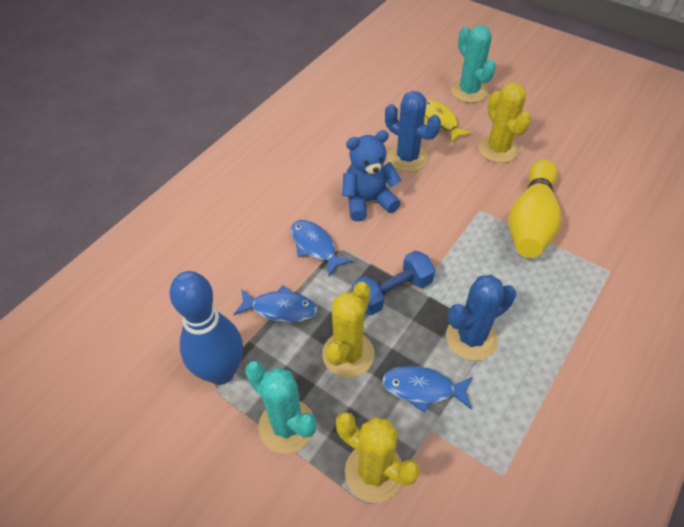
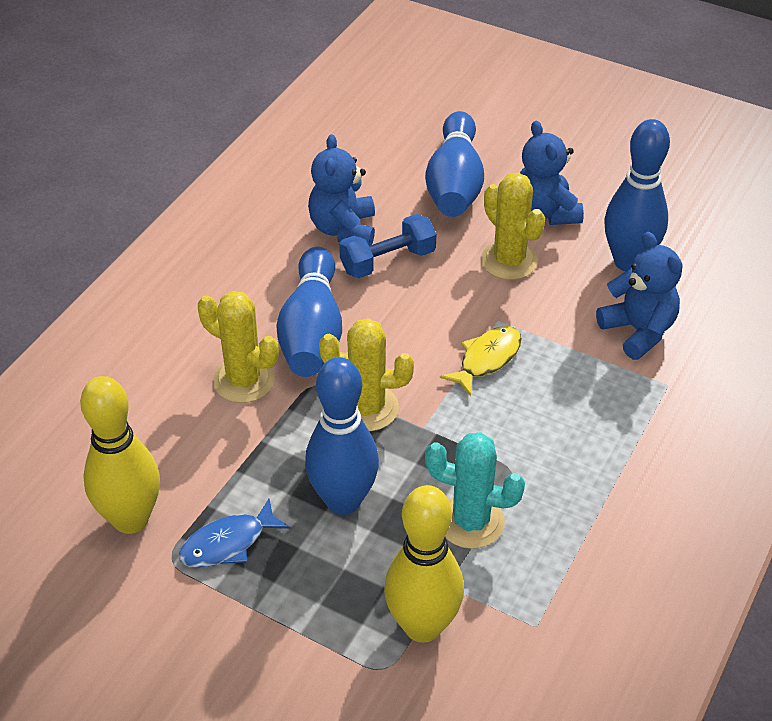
blue bowling pin: 1 -> 4
blue cactus: 2 -> 0
blue fish: 3 -> 1
blue teddy bear: 1 -> 3
turquoise cactus: 2 -> 1
yellow bowling pin: 1 -> 2

